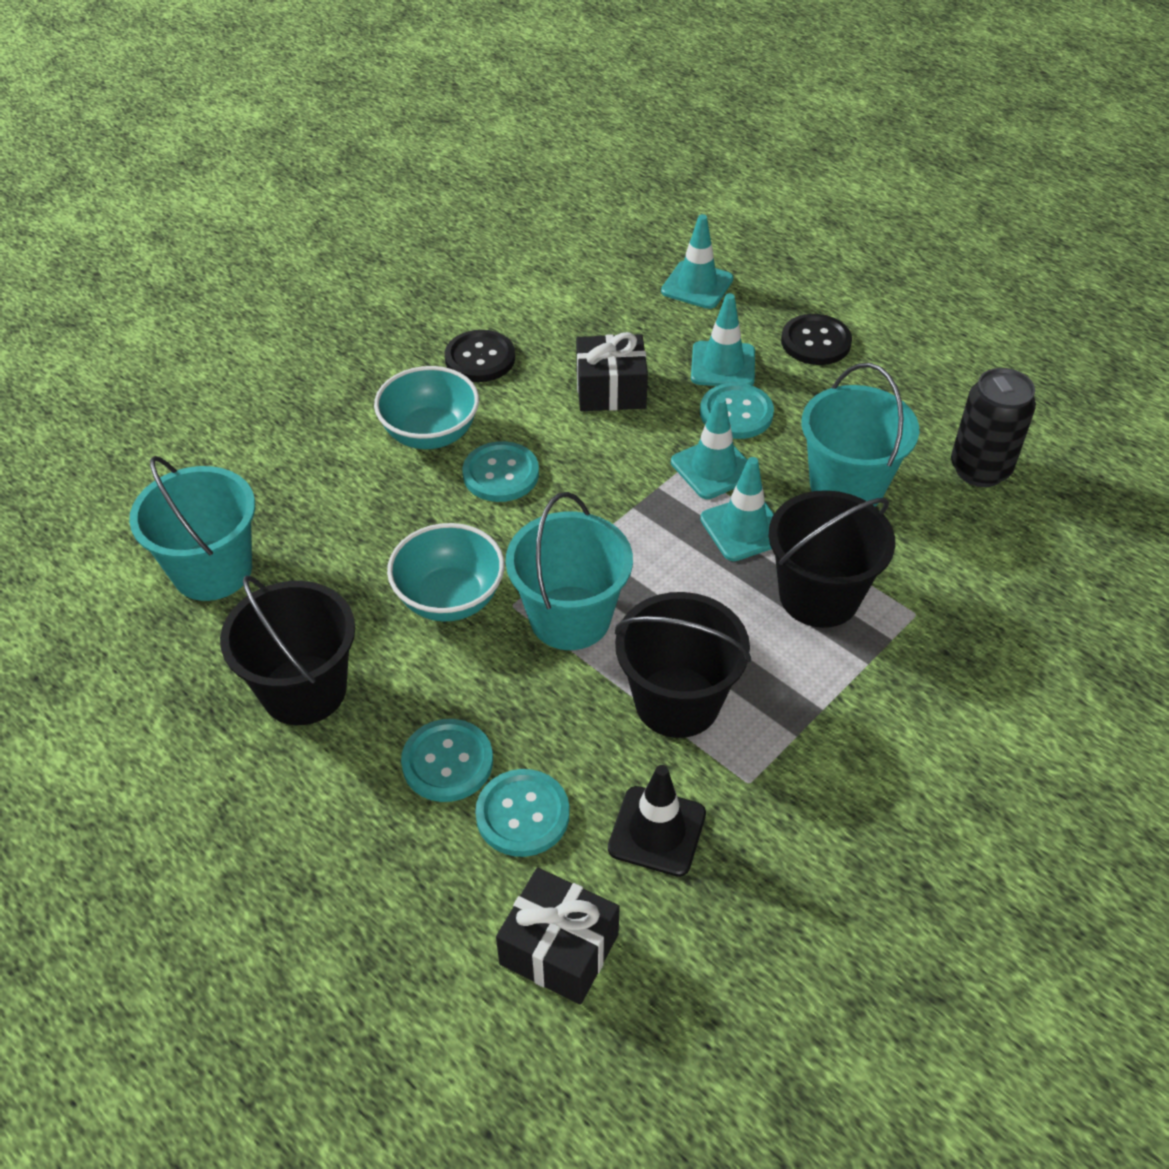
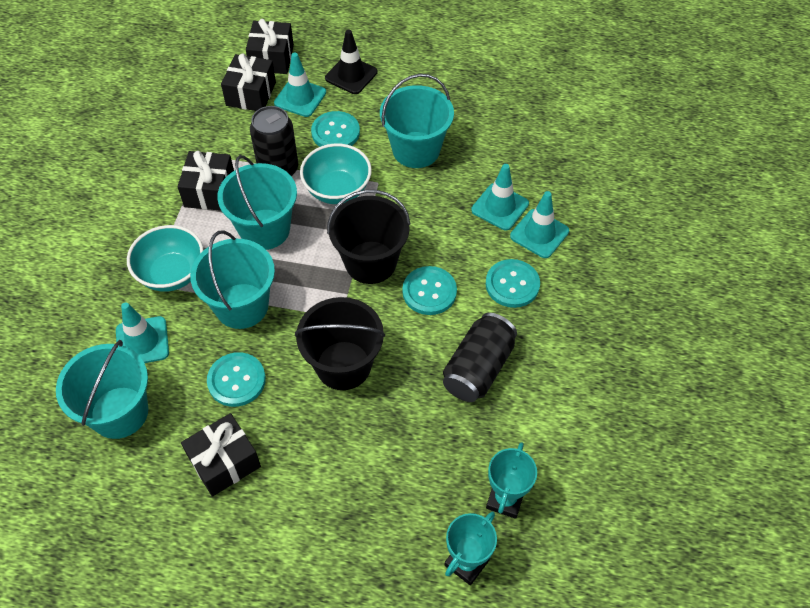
black bucket: 3 -> 2
black button: 2 -> 0
black can: 1 -> 2
black gift: 2 -> 4
turquoise bucket: 3 -> 4
turquoise trophy: 0 -> 2

